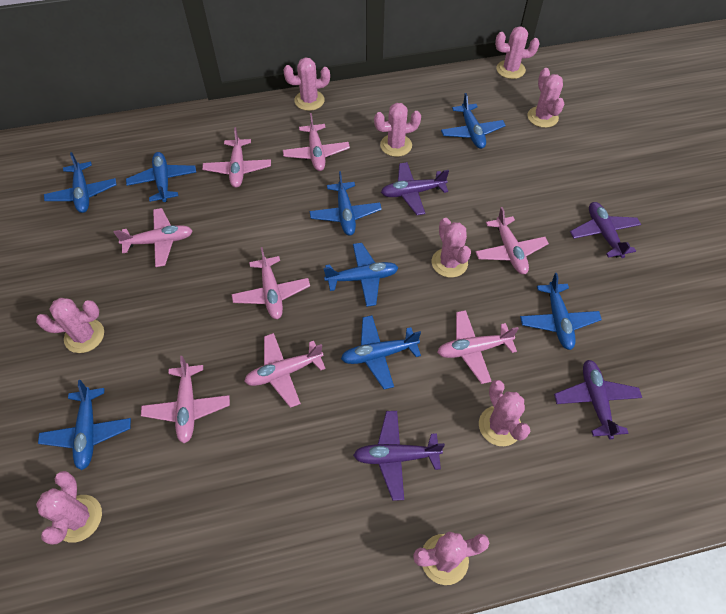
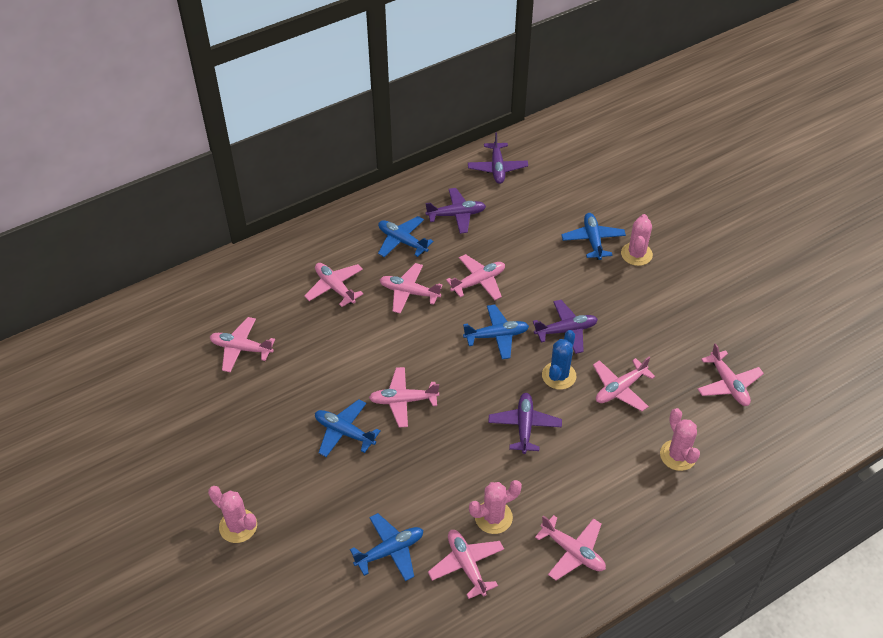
blue cactus: 0 -> 1
blue plane: 8 -> 5
pink cactus: 9 -> 4
pink plane: 8 -> 9

